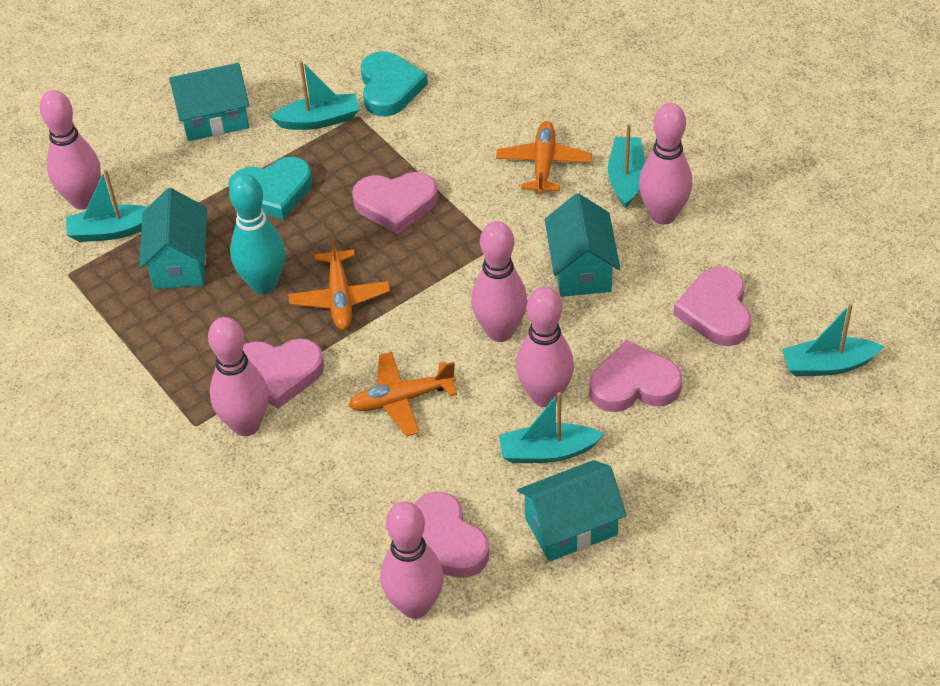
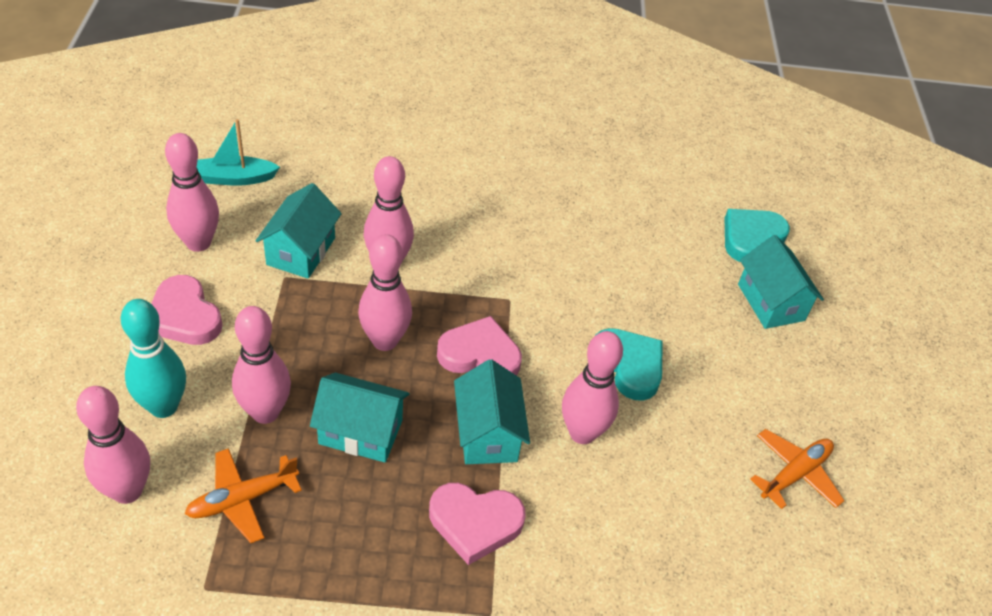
orange plane: 3 -> 2
pink heart: 5 -> 3
turquoise boat: 5 -> 1

